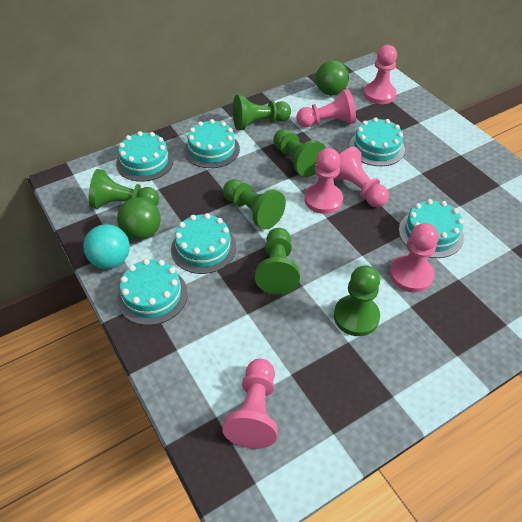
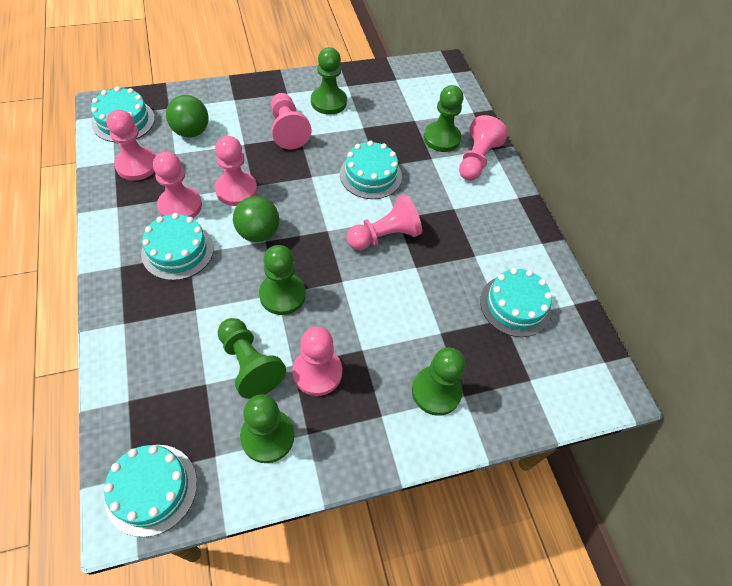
pink pawn: 6 -> 7
turquoise ball: 1 -> 0
turquoise cake: 6 -> 5

